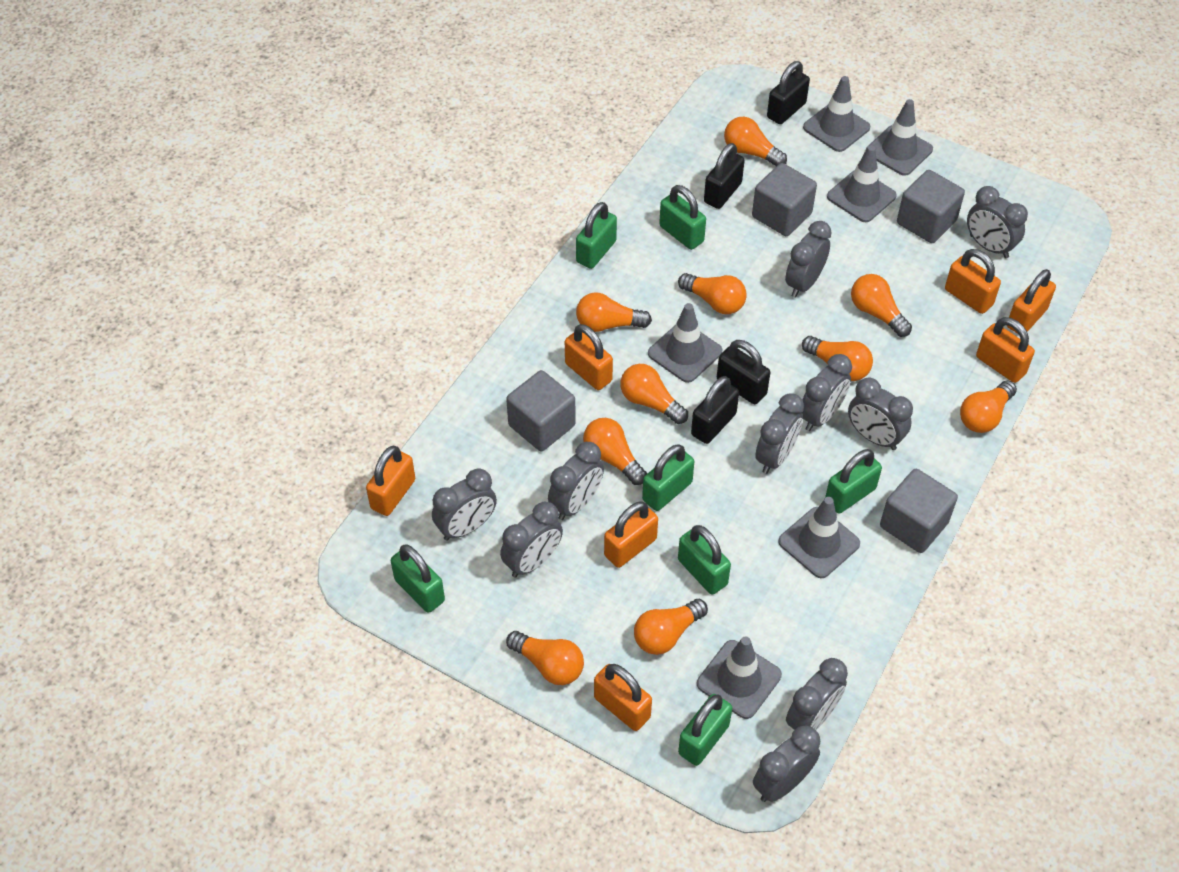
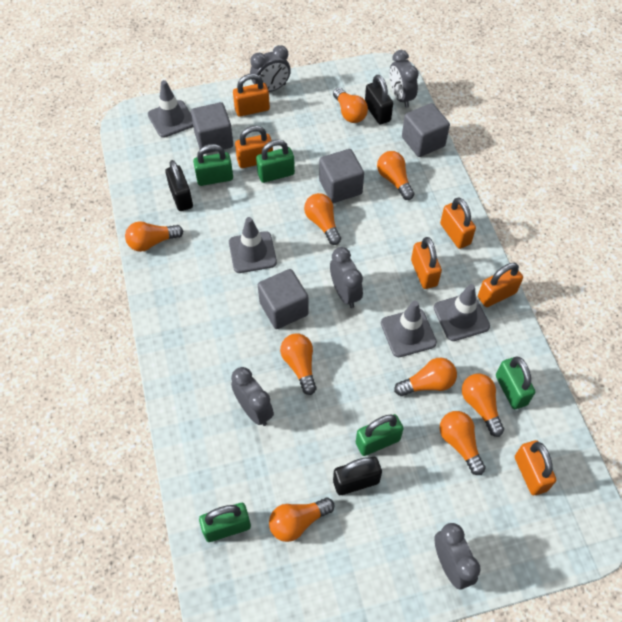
black padlock: 4 -> 3
green padlock: 7 -> 5
grey clock: 10 -> 5
grey traffic cone: 6 -> 4
orange light bulb: 10 -> 9
orange padlock: 7 -> 6

